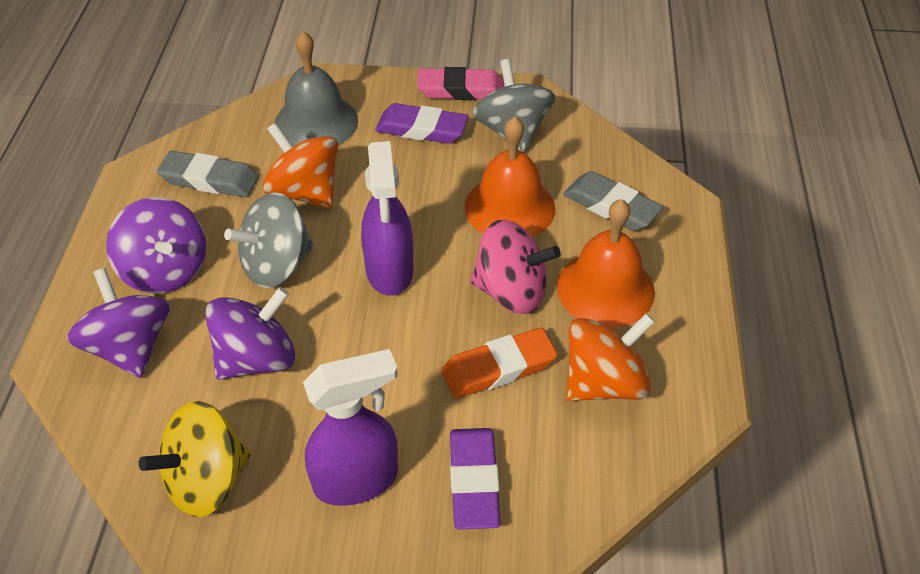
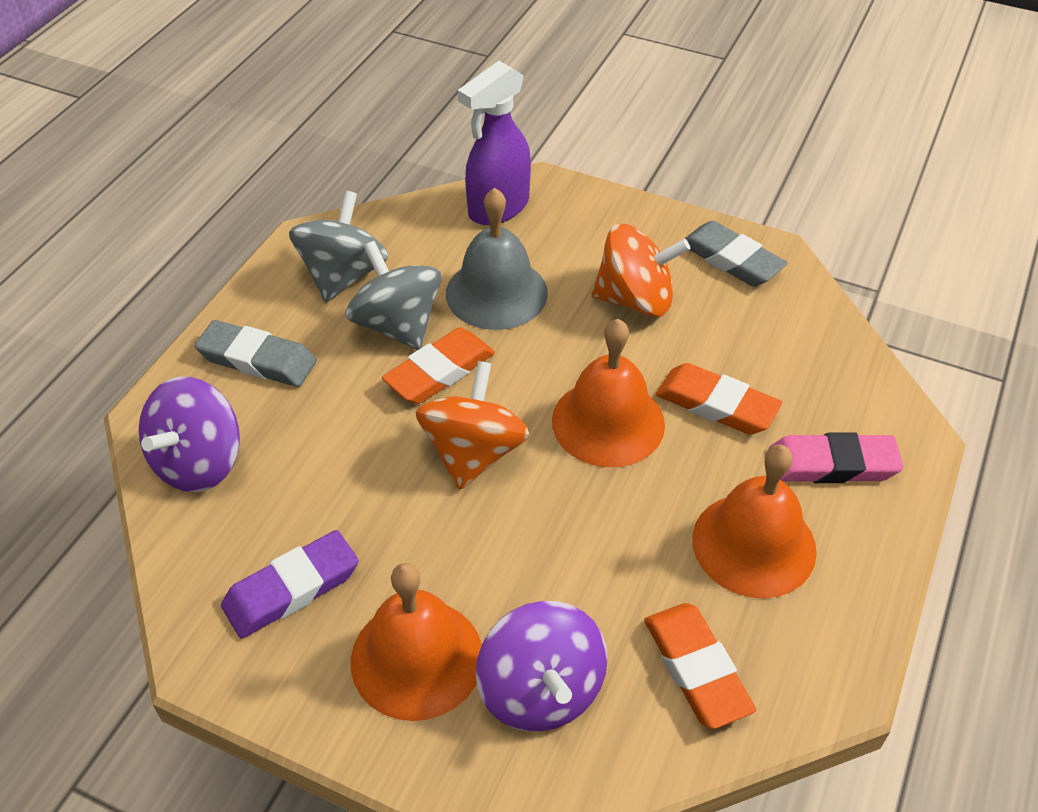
orange bell: 2 -> 3
orange eraser: 1 -> 3
pink spinning top: 1 -> 0
purple eraser: 2 -> 1
purple spinning top: 3 -> 2
purple spray bottle: 2 -> 1
yellow spinning top: 1 -> 0

